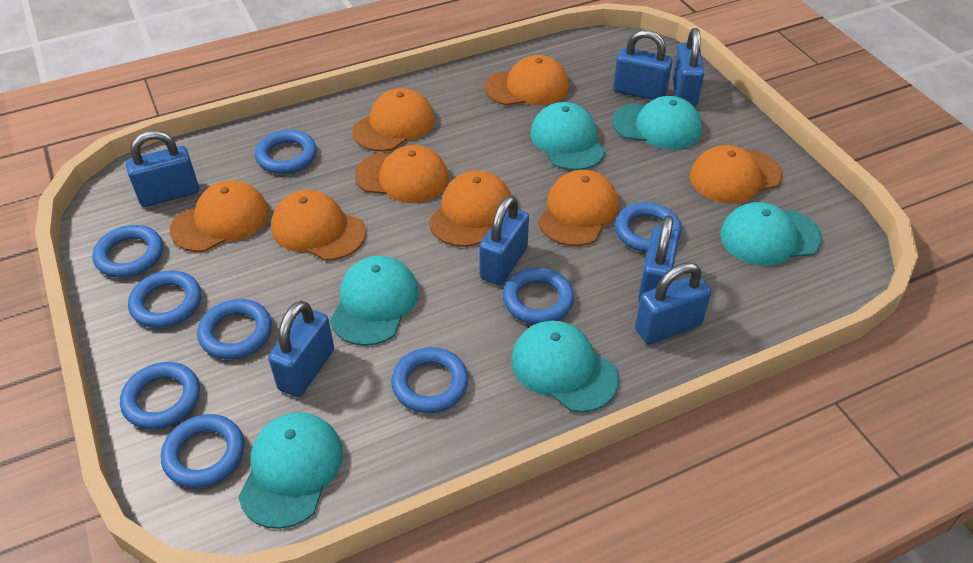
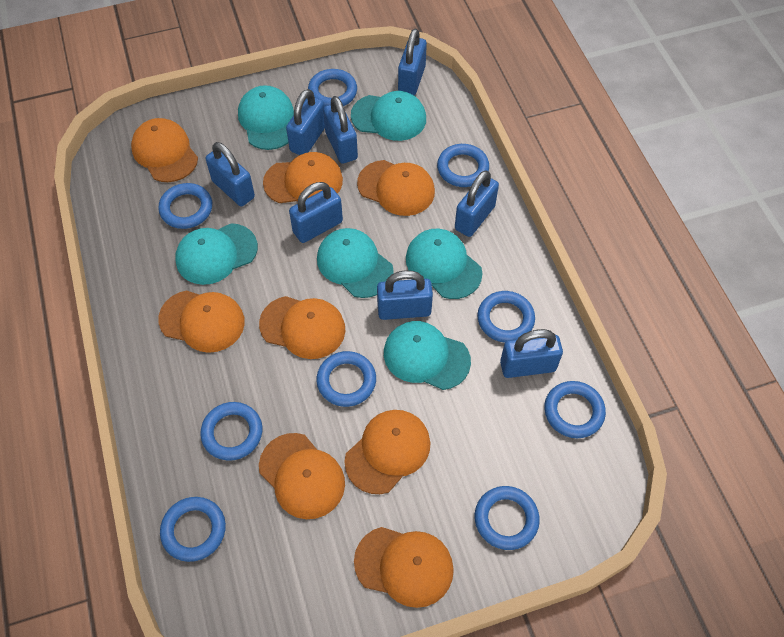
blue padlock: 7 -> 8

